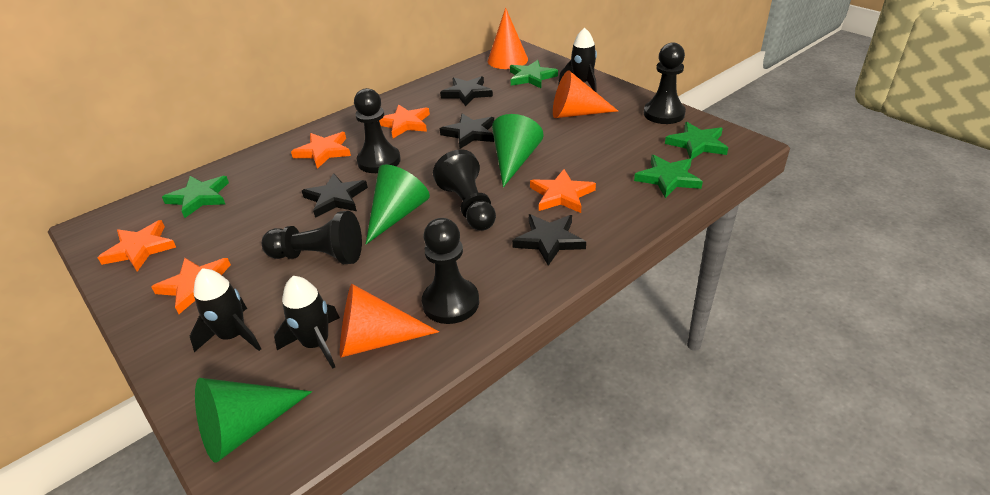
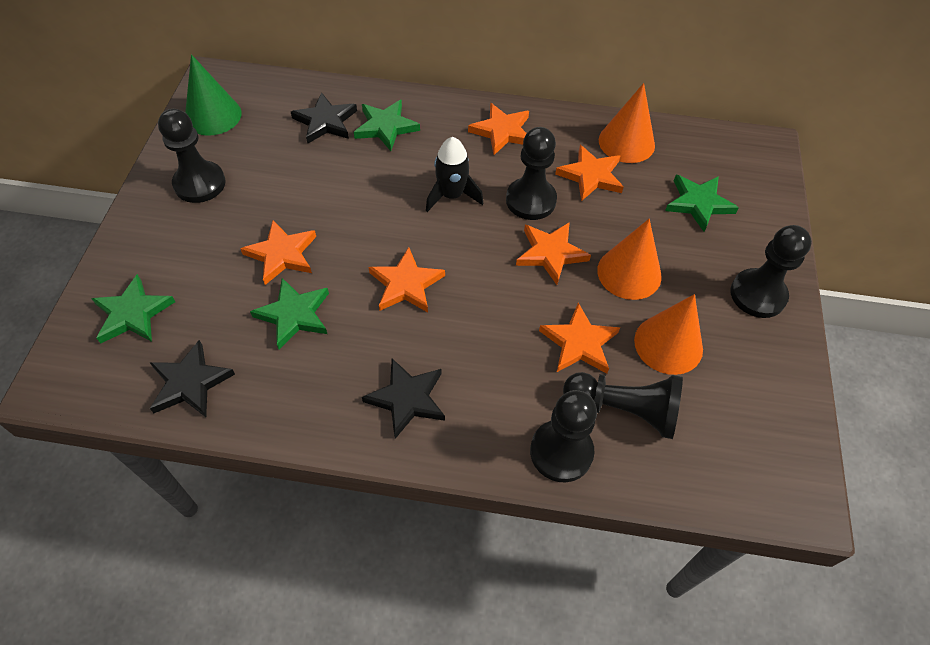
black rocket: 3 -> 1
black star: 4 -> 3
green cone: 3 -> 1
orange star: 5 -> 6

